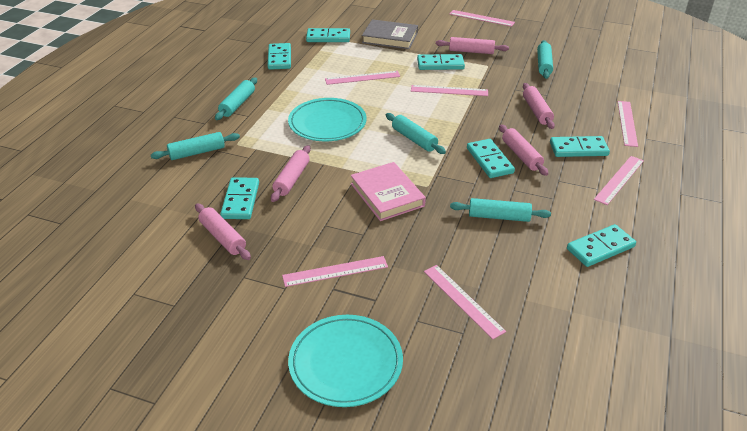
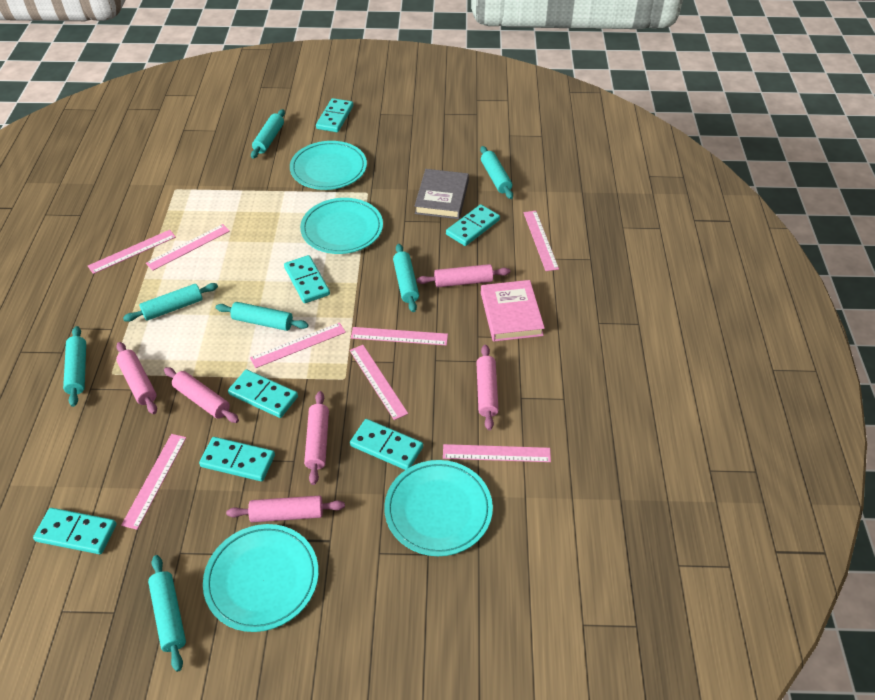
pink rolling pin: 5 -> 6
pink ruler: 7 -> 8
turquoise plate: 2 -> 4
turquoise rolling pin: 5 -> 7

